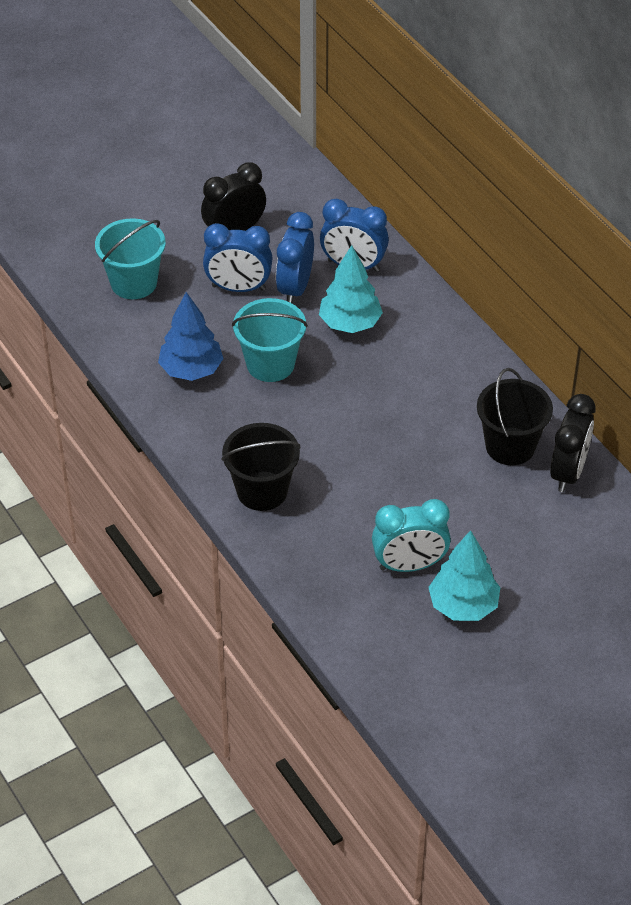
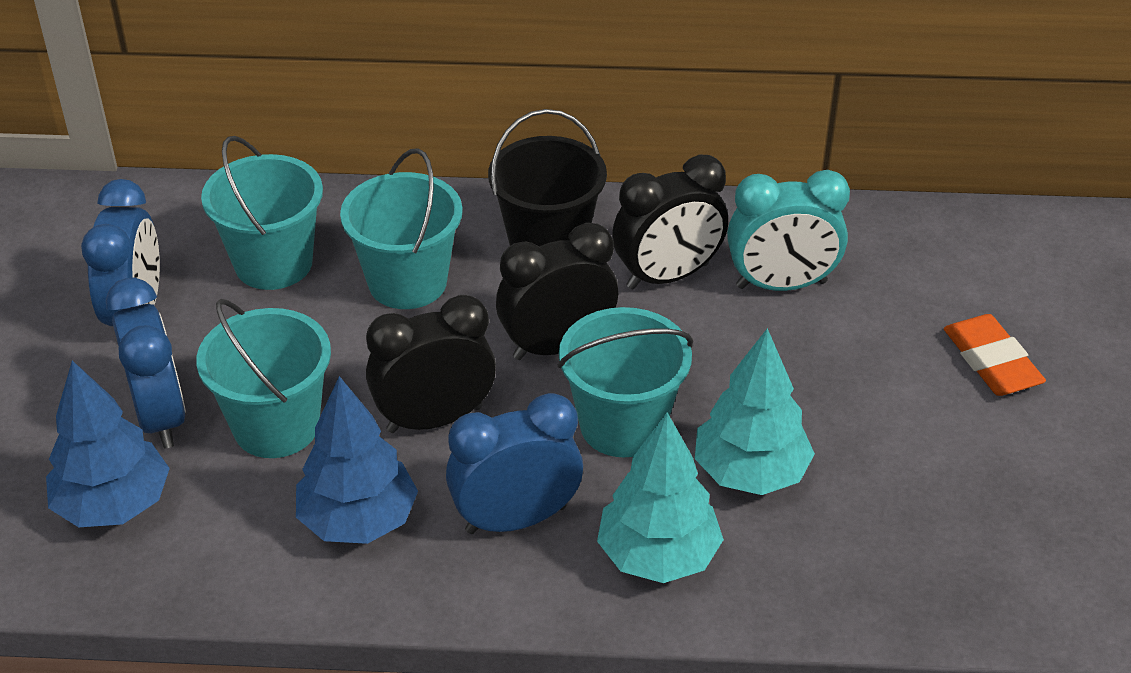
black bucket: 2 -> 1
black clock: 2 -> 3
blue tree: 1 -> 2
orange eraser: 0 -> 1
turquoise bucket: 2 -> 4

